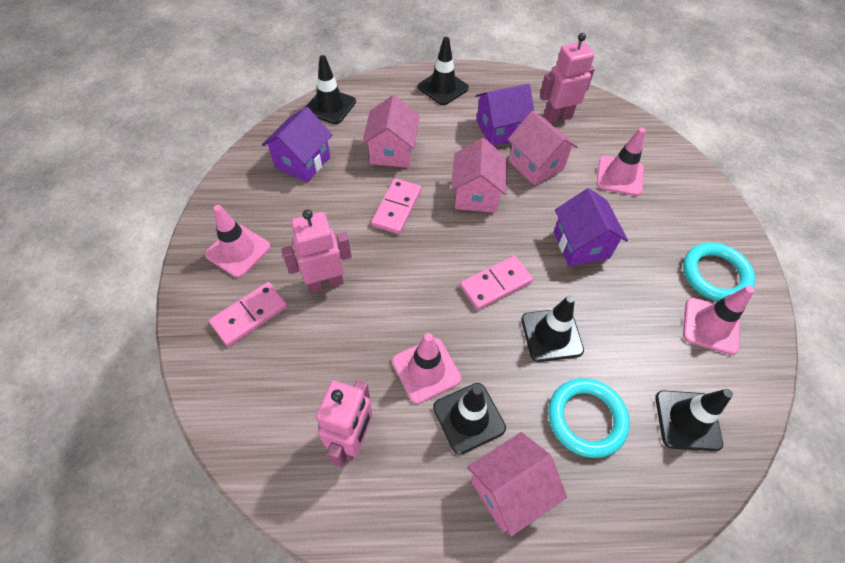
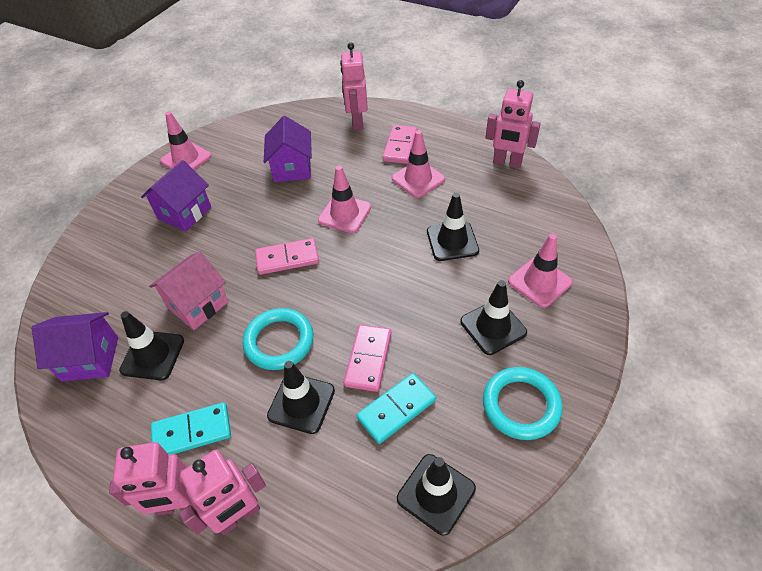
pink house: 4 -> 1
pink robot: 3 -> 4
turquoise domino: 0 -> 2

